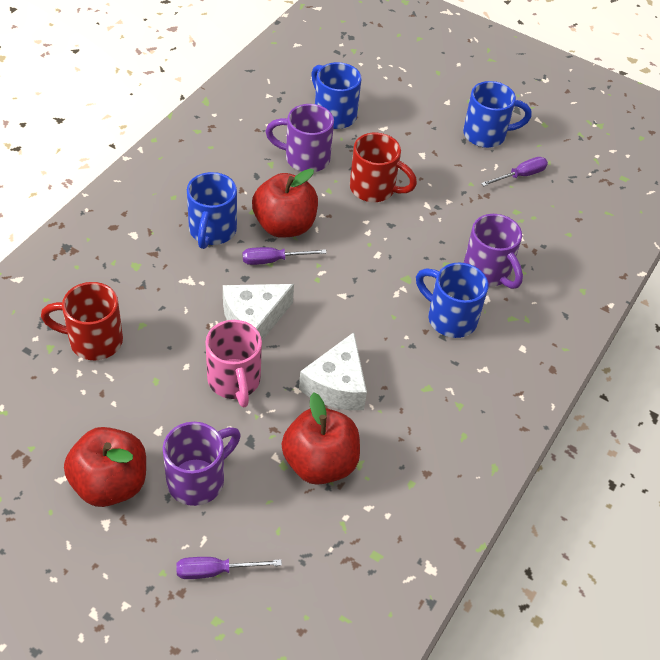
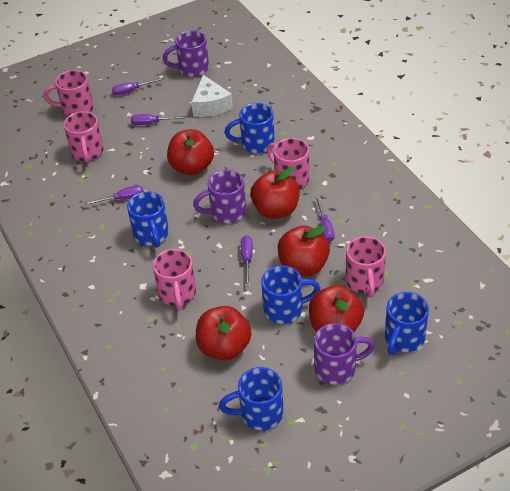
blue mug: 4 -> 5
pink mug: 1 -> 5
purple screwdriver: 3 -> 5
red apple: 3 -> 5
red mug: 2 -> 0
white cheese: 2 -> 1

